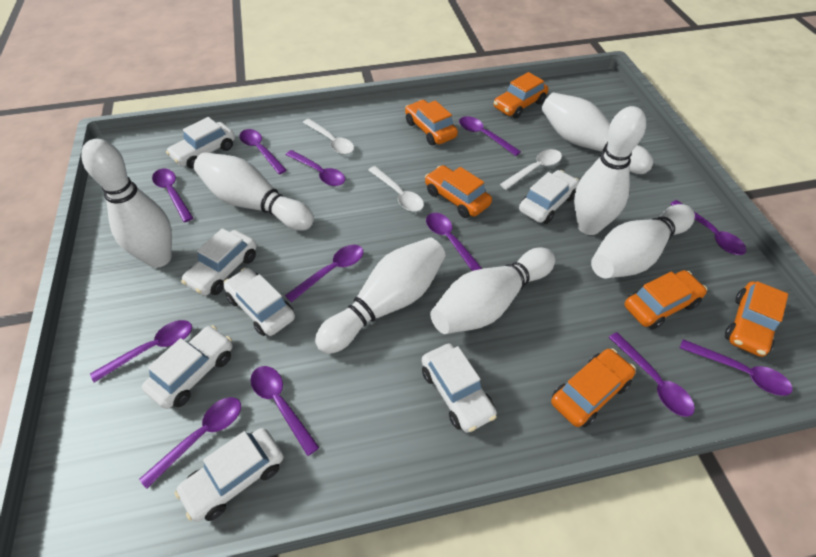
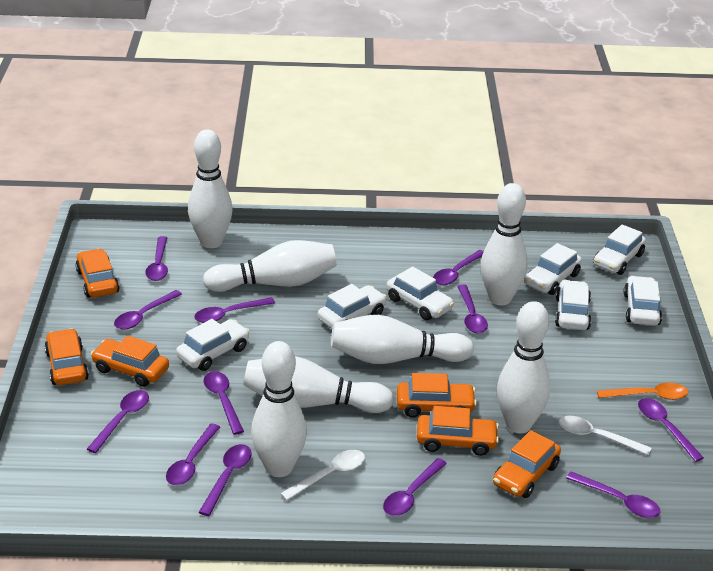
orange spoon: 0 -> 1
white spoon: 3 -> 2

